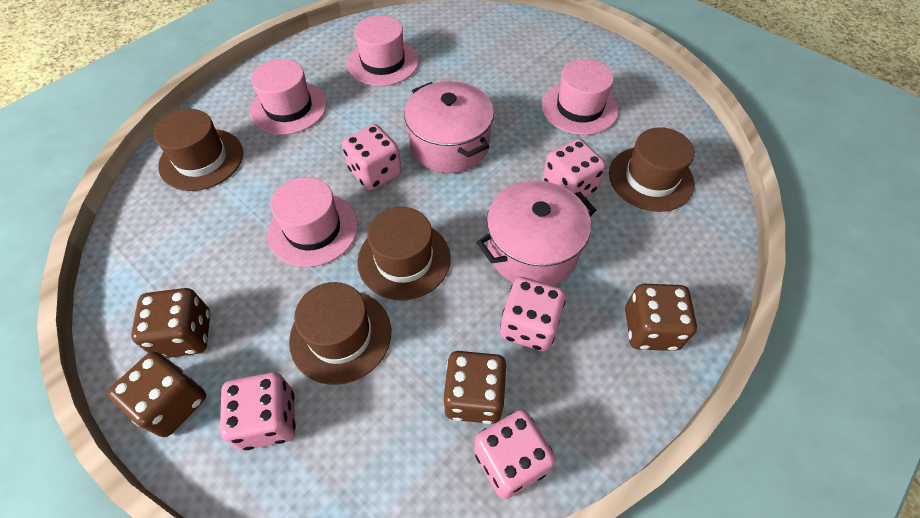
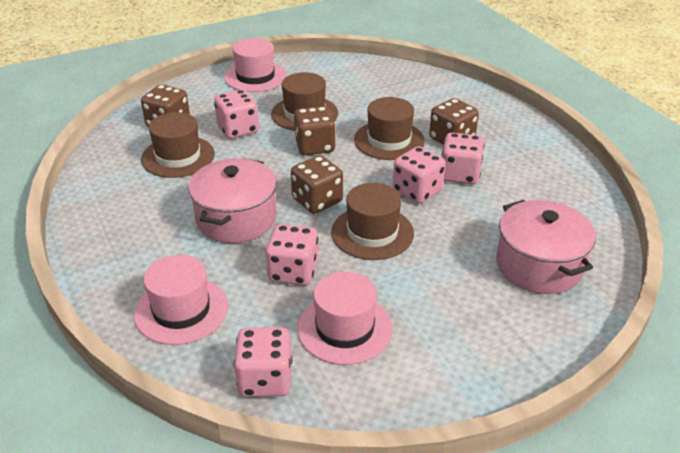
pink hat: 4 -> 3

